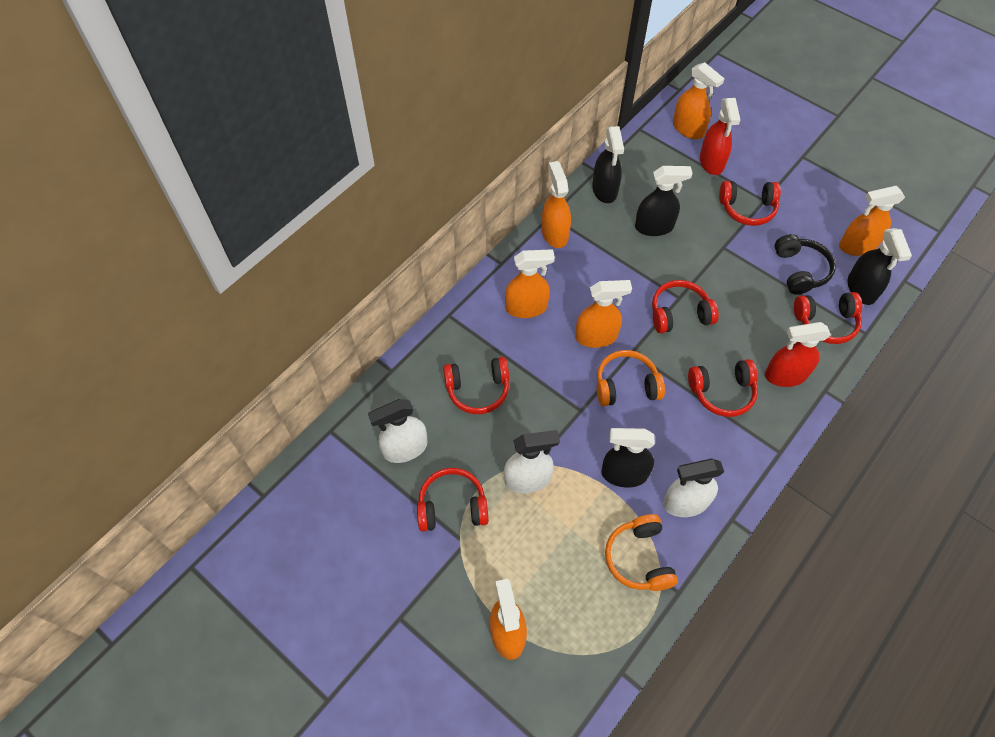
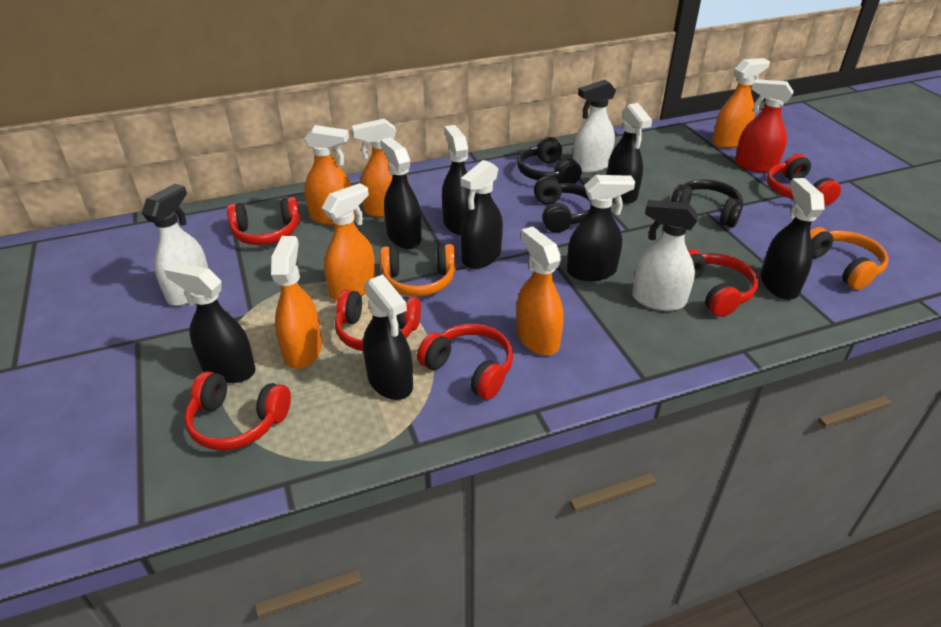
black headphones: 1 -> 3
black spray bottle: 4 -> 8
red spray bottle: 2 -> 1

